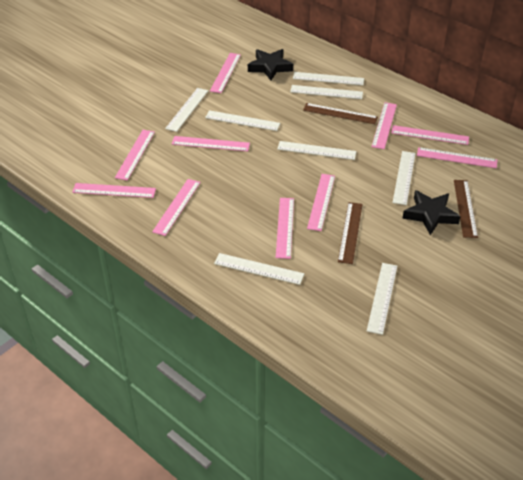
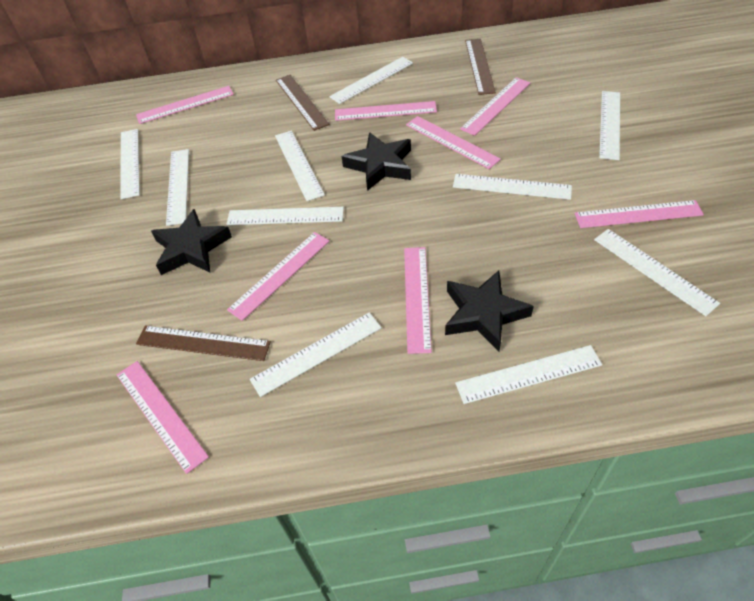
black star: 2 -> 3
pink ruler: 10 -> 8
white ruler: 8 -> 10

